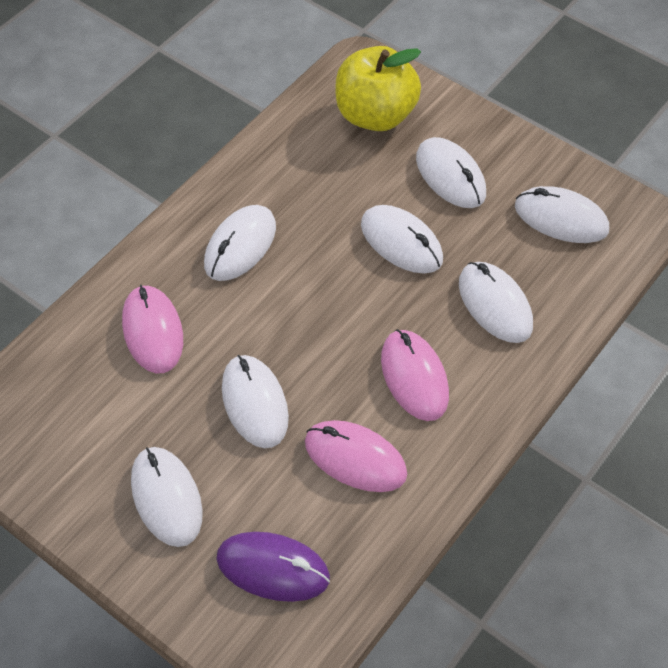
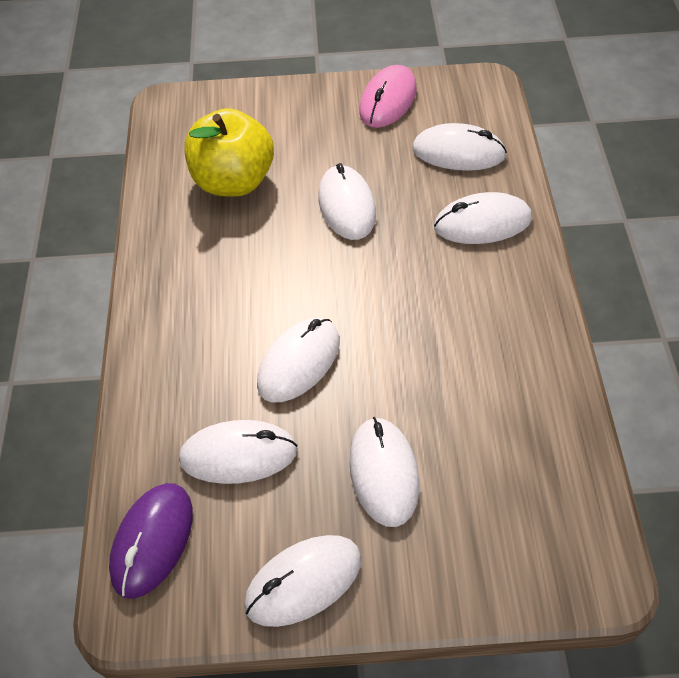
pink mouse: 3 -> 1

